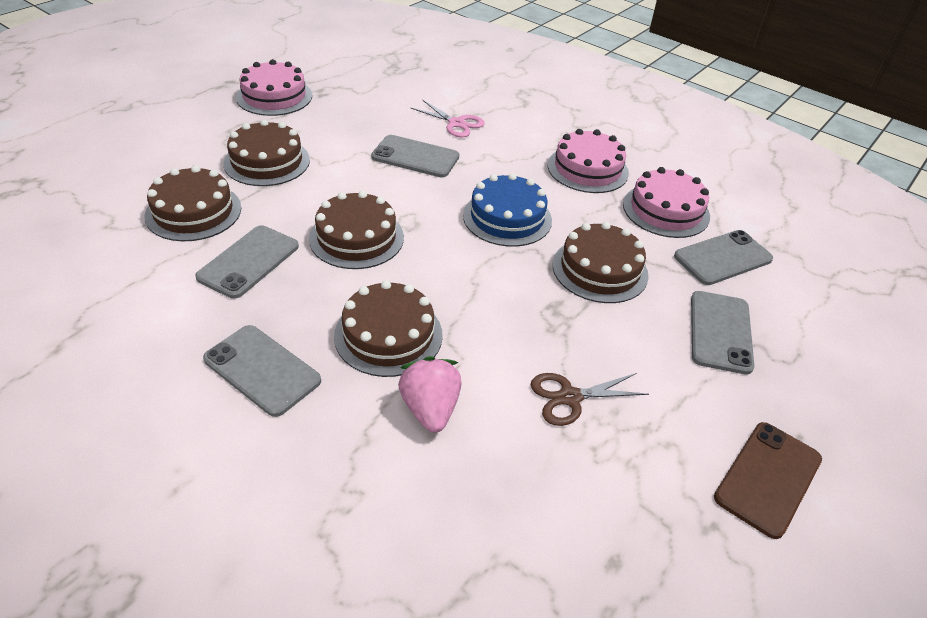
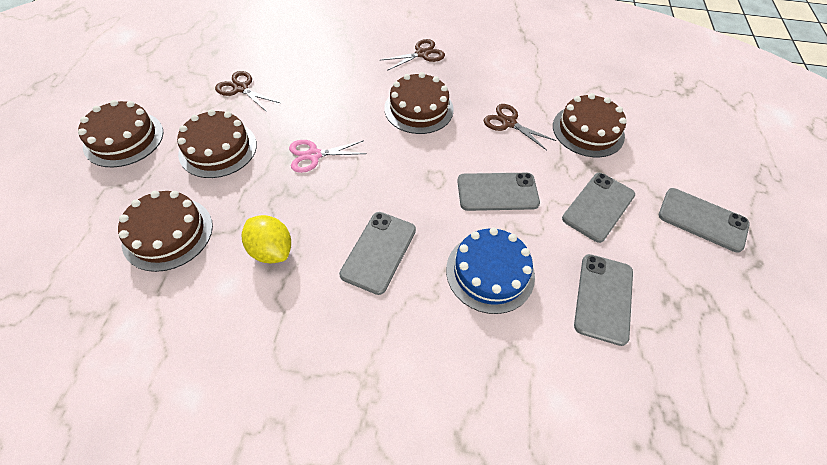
brown phone: 1 -> 0
brown scissors: 1 -> 3
pink cake: 3 -> 0
pink strawberry: 1 -> 0
yellow lemon: 0 -> 1

